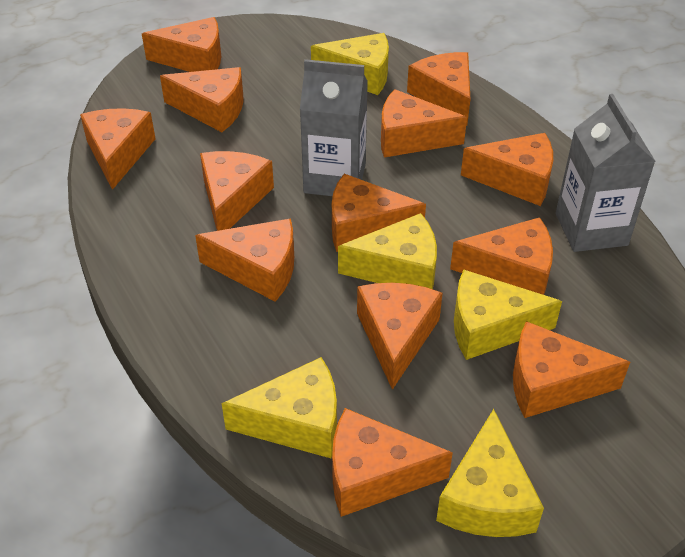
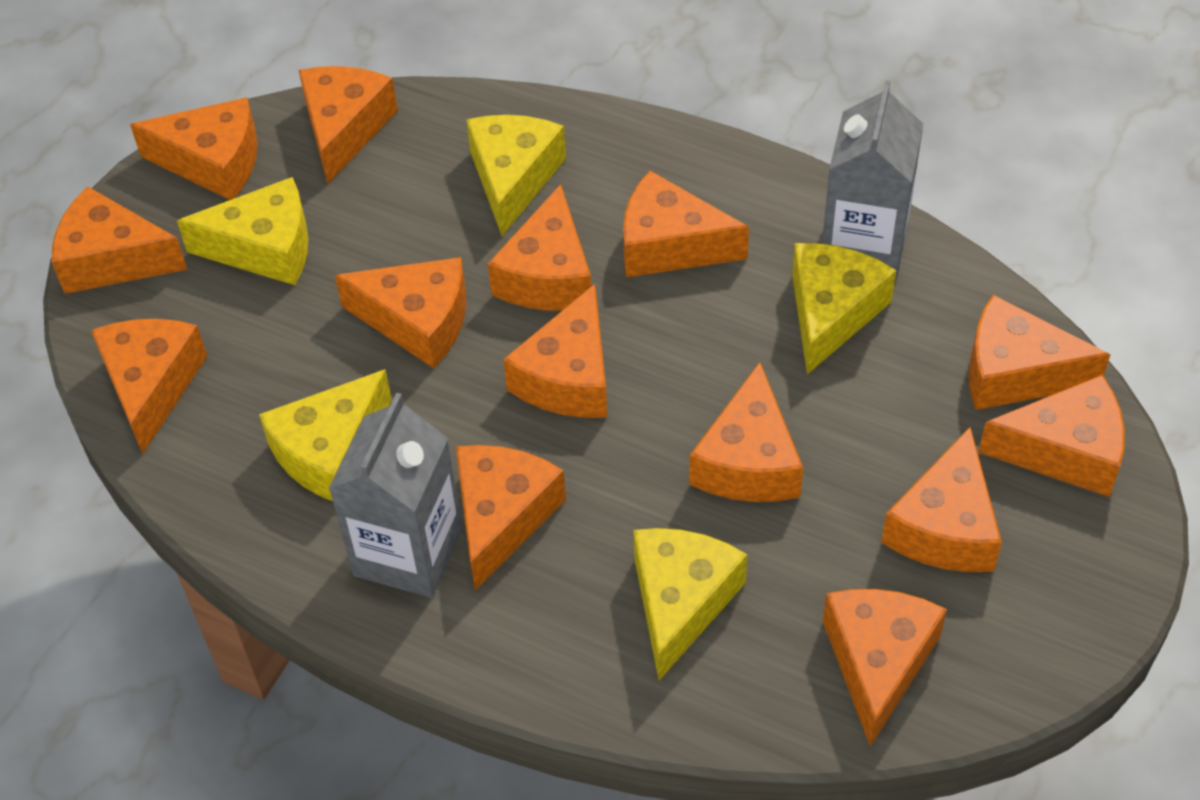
orange cheese: 13 -> 14

